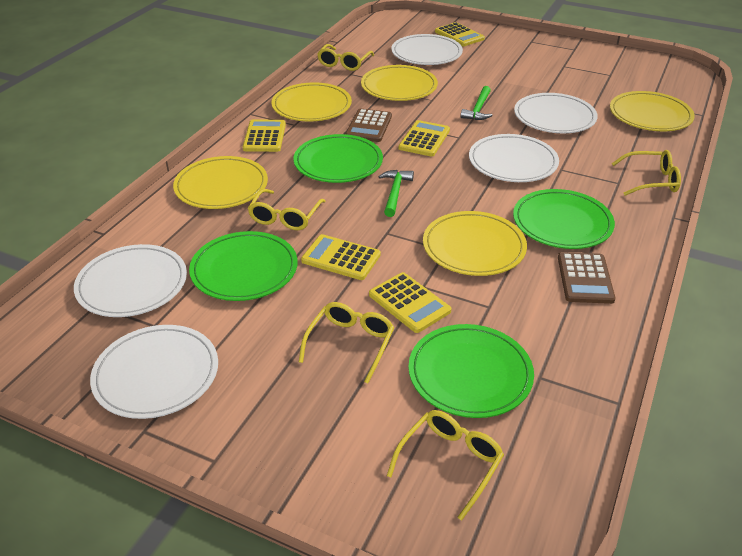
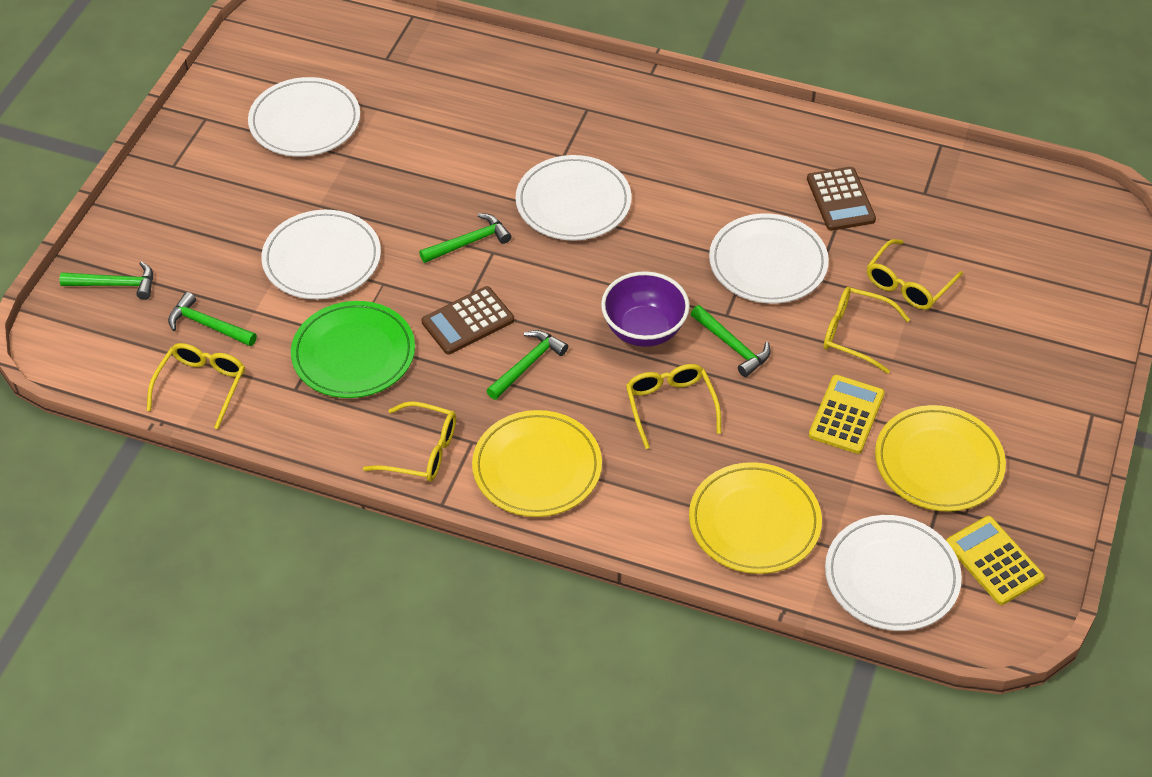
green hammer: 2 -> 5
green plate: 4 -> 1
purple bowl: 0 -> 1
yellow calculator: 5 -> 2
yellow plate: 5 -> 3

